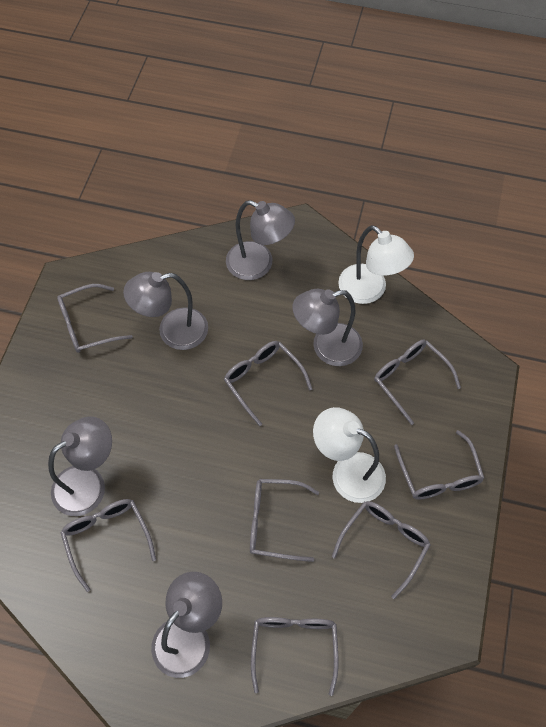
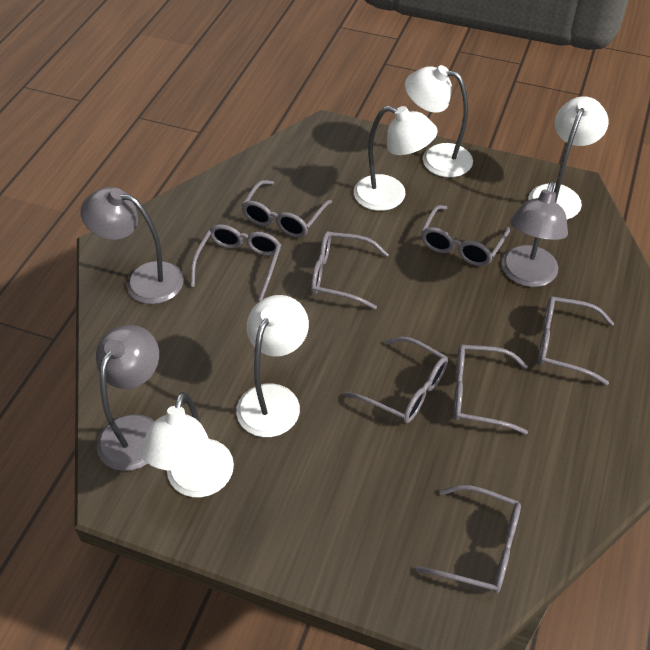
grey lamp: 5 -> 3
white lamp: 2 -> 5

